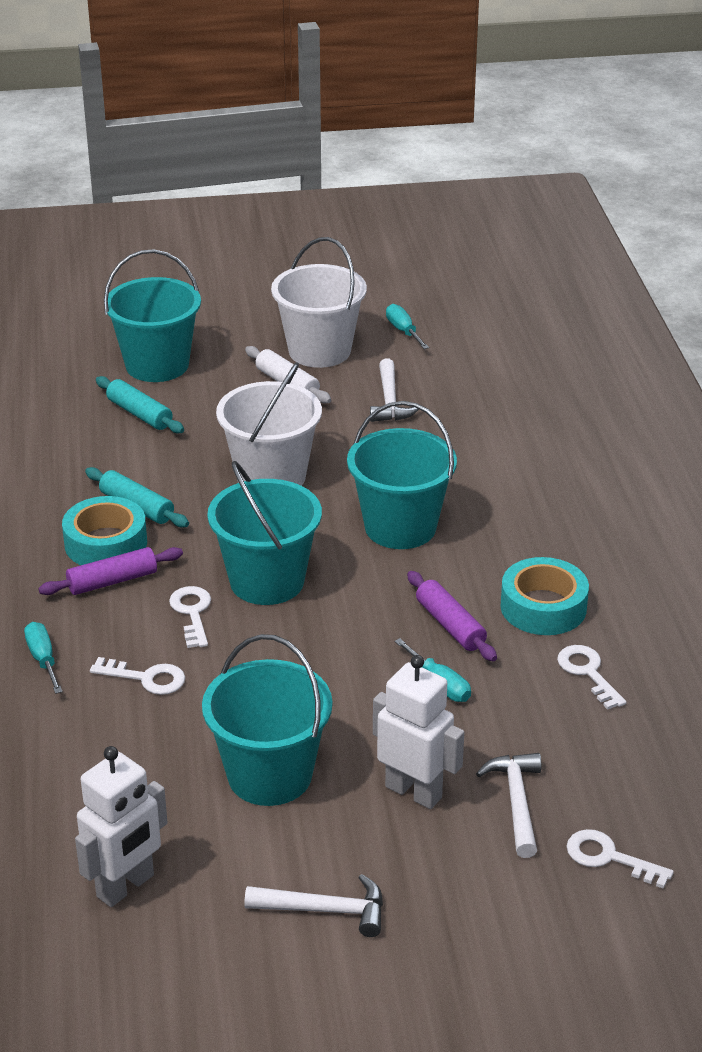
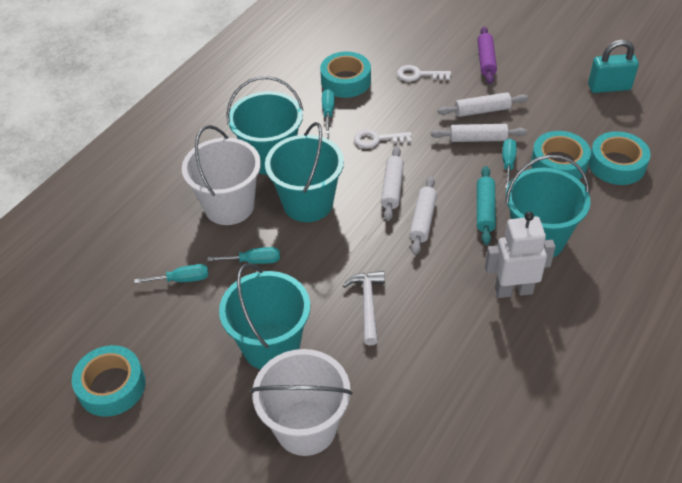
purple rolling pin: 2 -> 1
turquoise padlock: 0 -> 1
turquoise rolling pin: 2 -> 1
turquoise screwdriver: 3 -> 4
turquoise tape: 2 -> 4
white hammer: 3 -> 1
white key: 4 -> 2
white robot: 2 -> 1
white rolling pin: 1 -> 4

